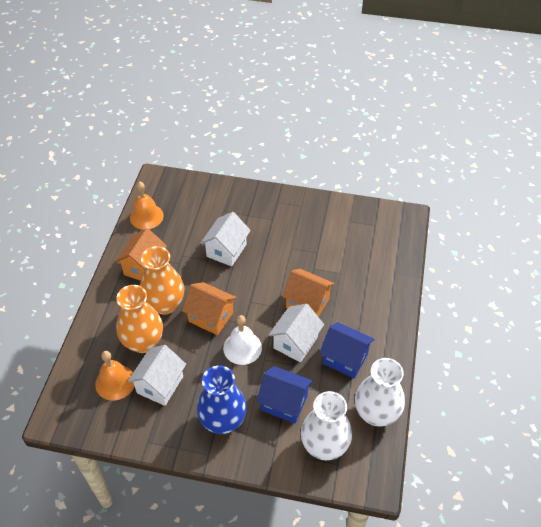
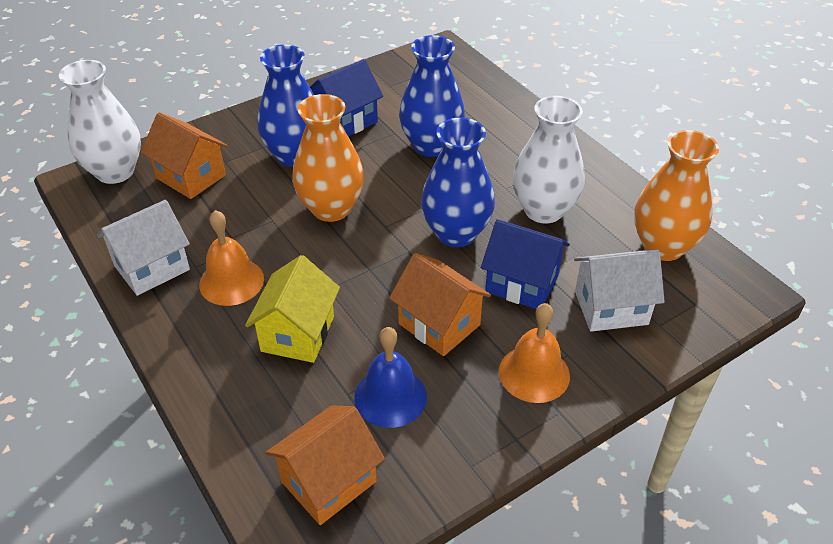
blue bell: 0 -> 1
blue vase: 1 -> 3
white bell: 1 -> 0
white house: 3 -> 2
yellow house: 0 -> 1

